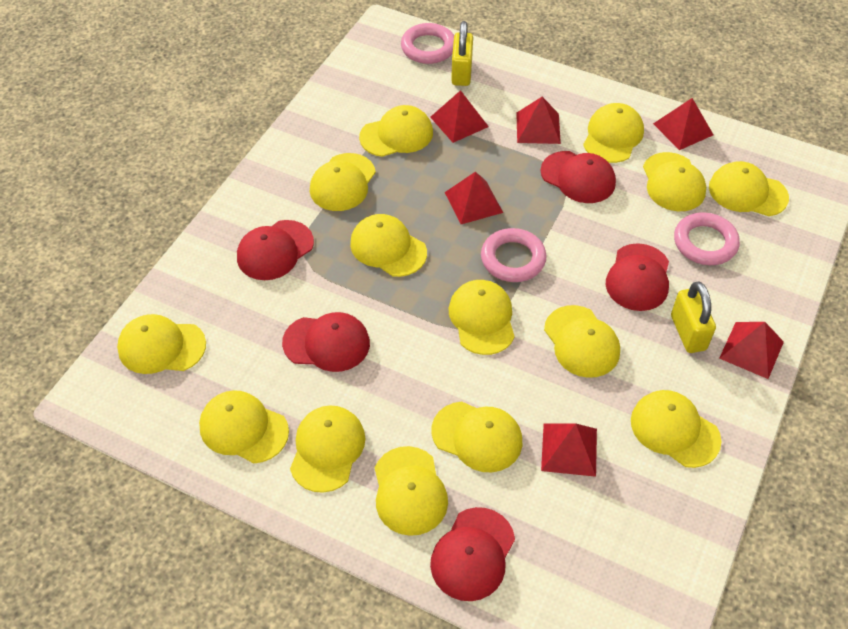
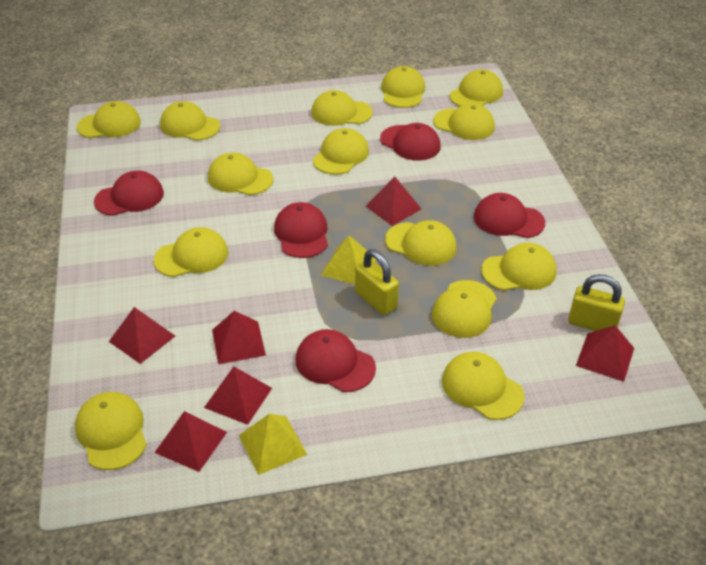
pink ring: 3 -> 0
yellow pyramid: 0 -> 2

